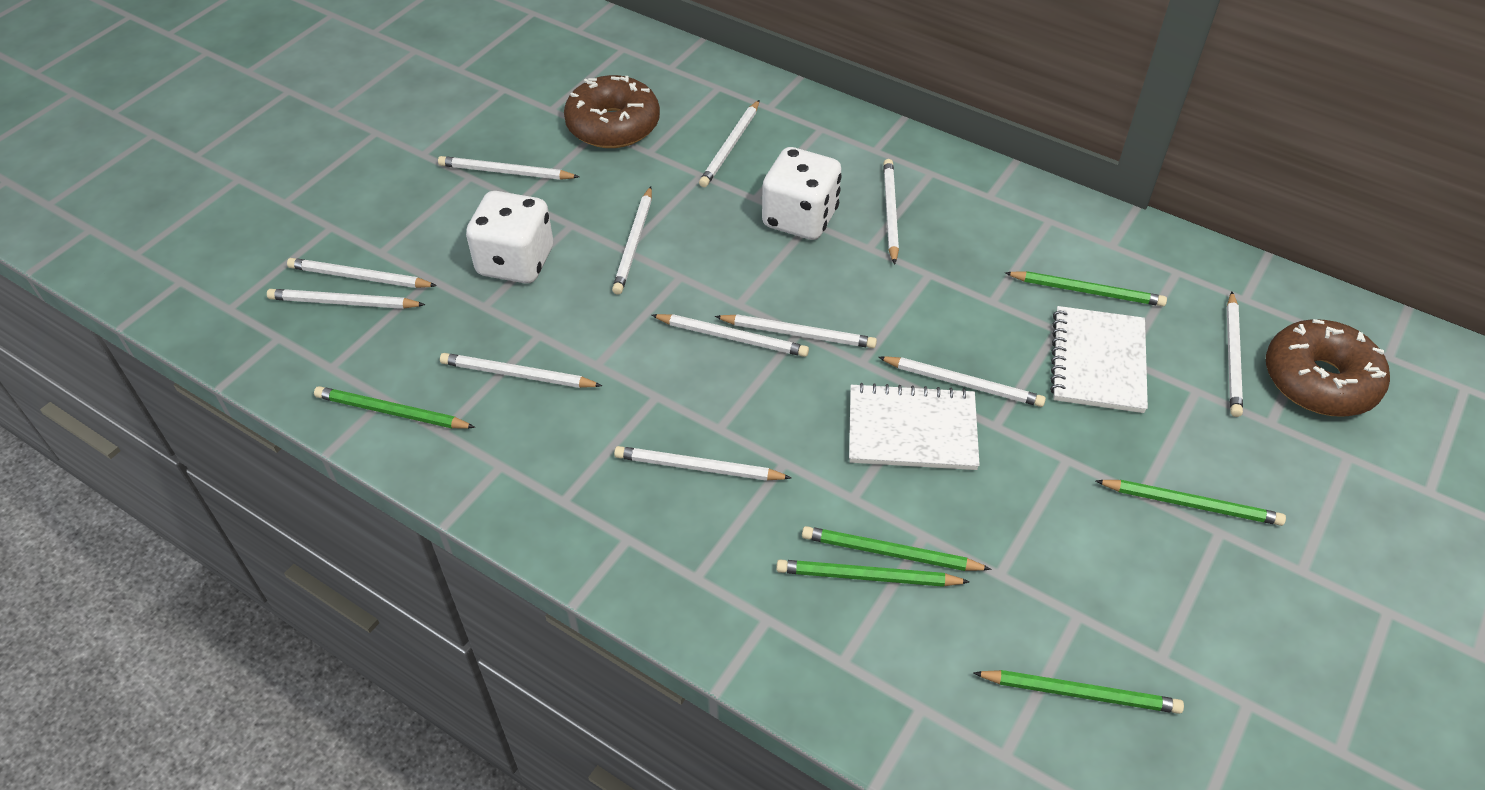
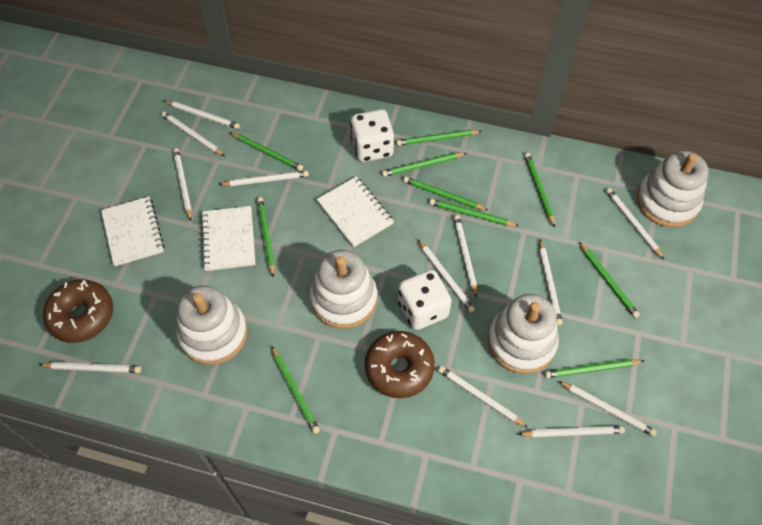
green pencil: 6 -> 10
white notebook: 2 -> 3
white stacking toy: 0 -> 4

